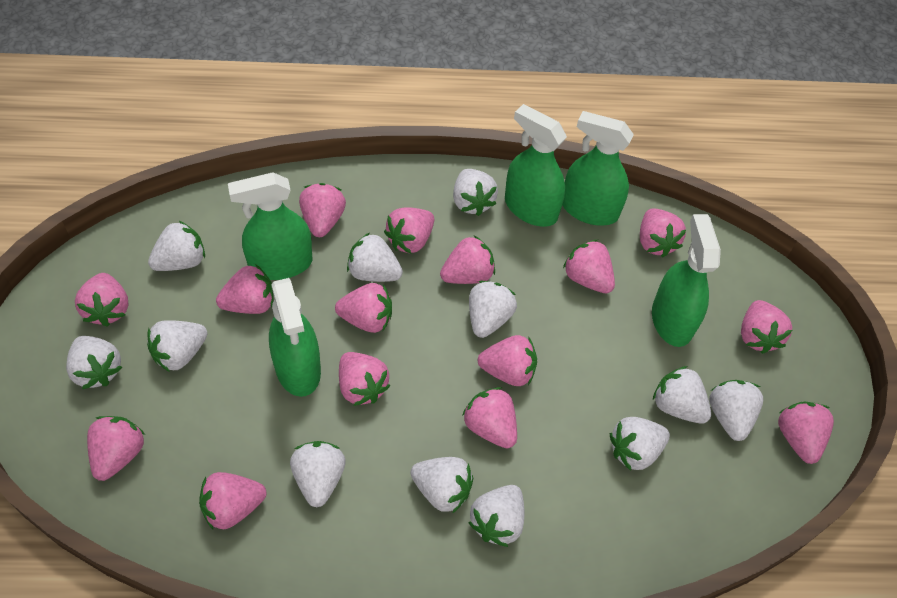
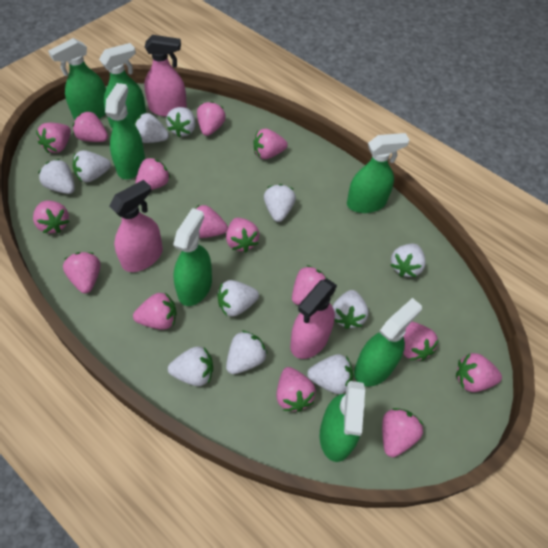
green spray bottle: 5 -> 7
pink spray bottle: 0 -> 3
white strawberry: 12 -> 11

